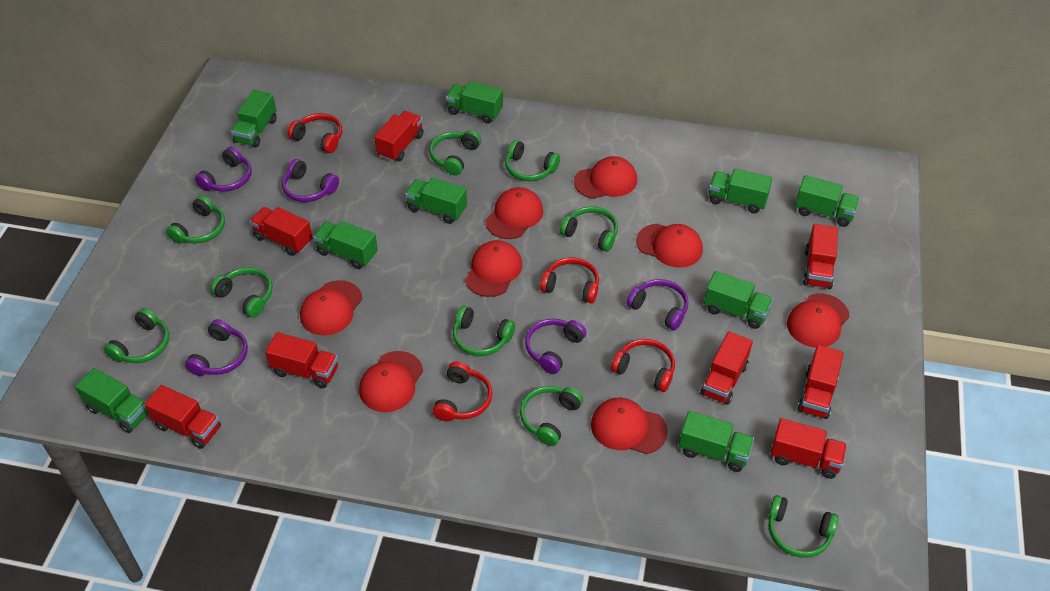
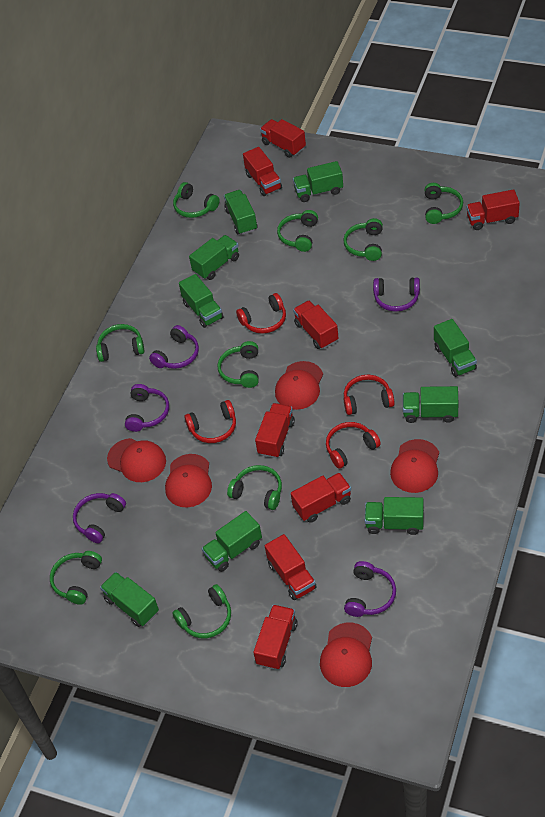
red cap: 8 -> 5

